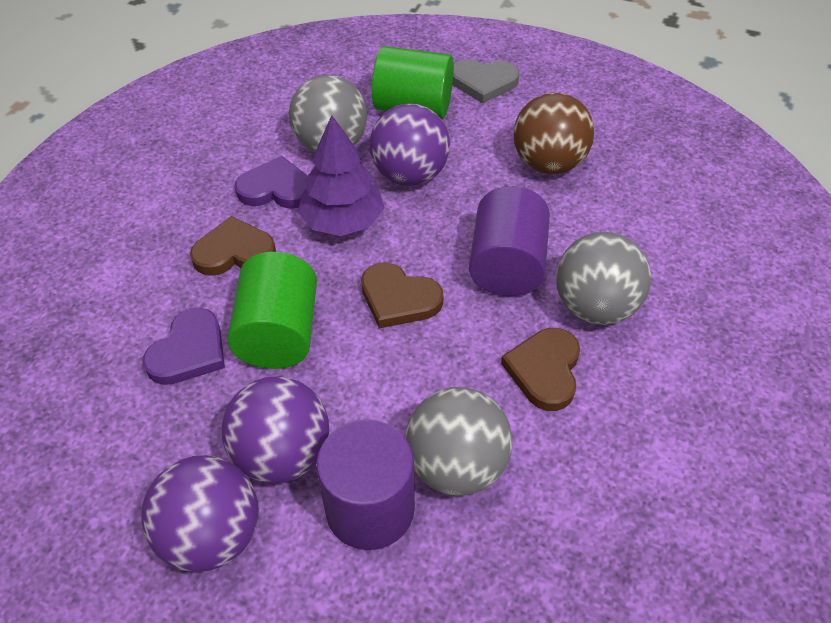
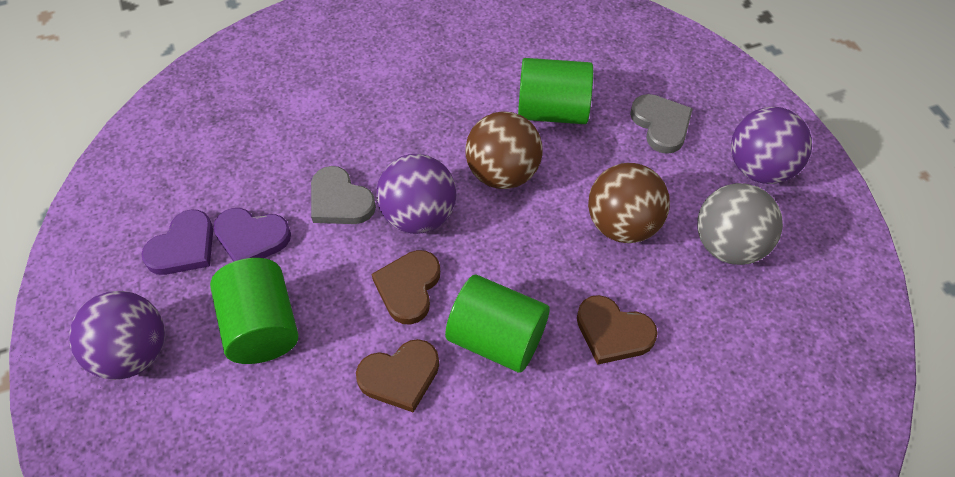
brown ball: 1 -> 2
green cylinder: 2 -> 3
grey ball: 3 -> 1
grey heart: 1 -> 2
purple cylinder: 2 -> 0
purple tree: 1 -> 0

